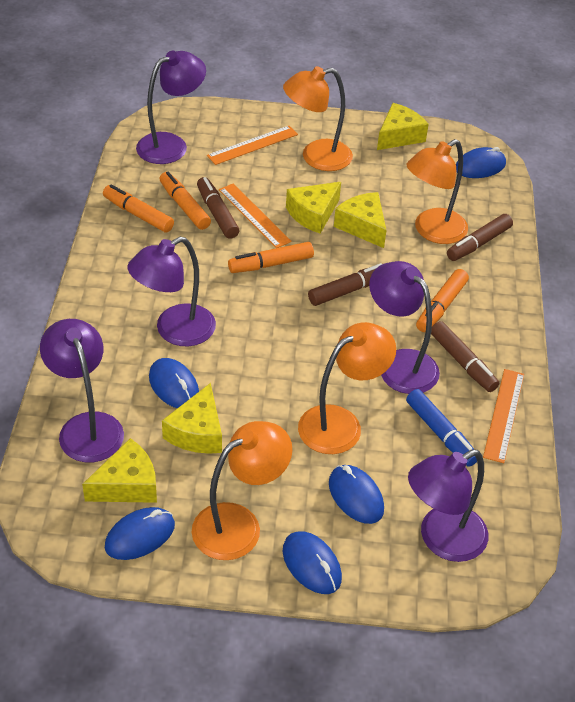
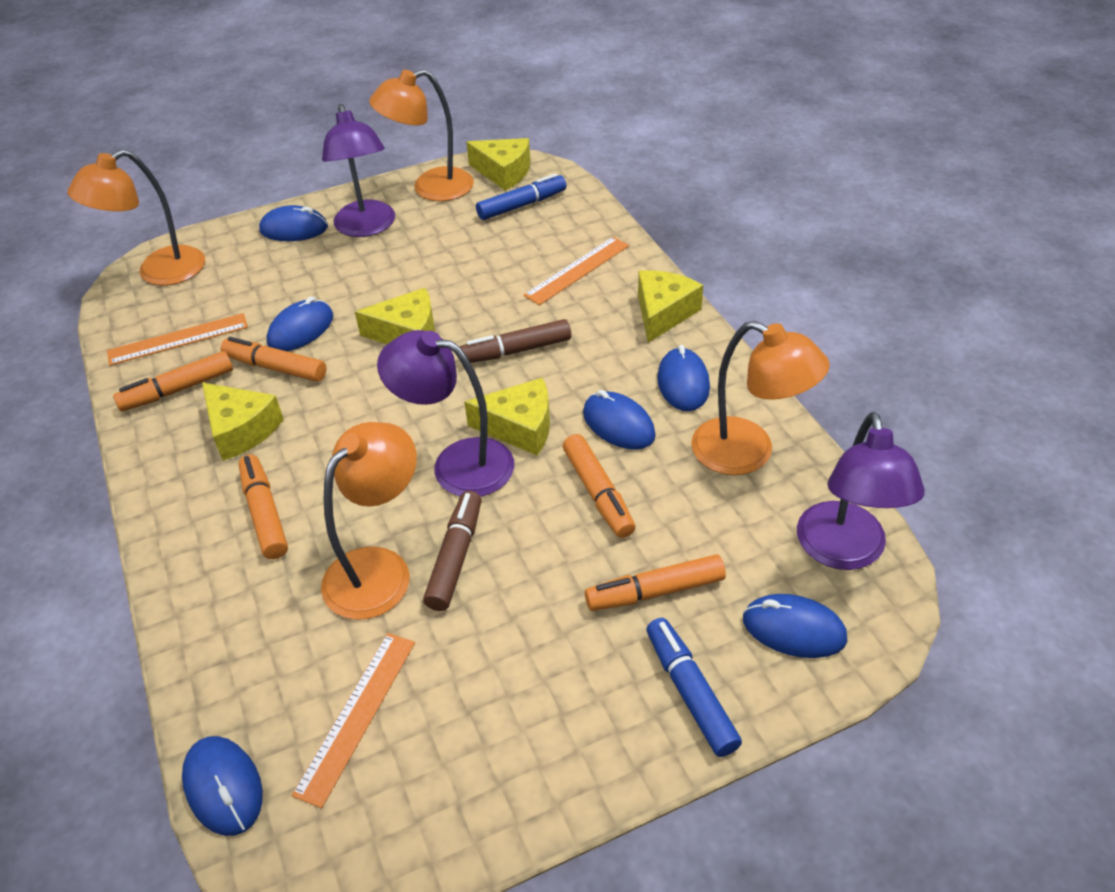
blue marker: 1 -> 2
blue mouse: 5 -> 6
brown marker: 4 -> 2
orange marker: 4 -> 5
purple lamp: 5 -> 3

